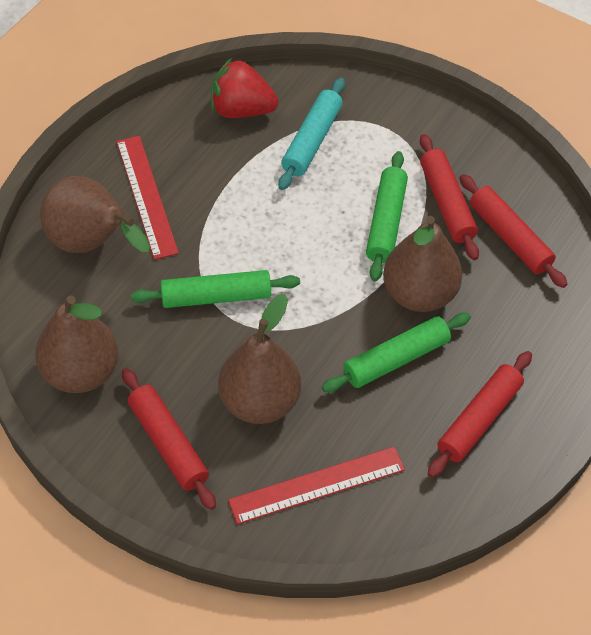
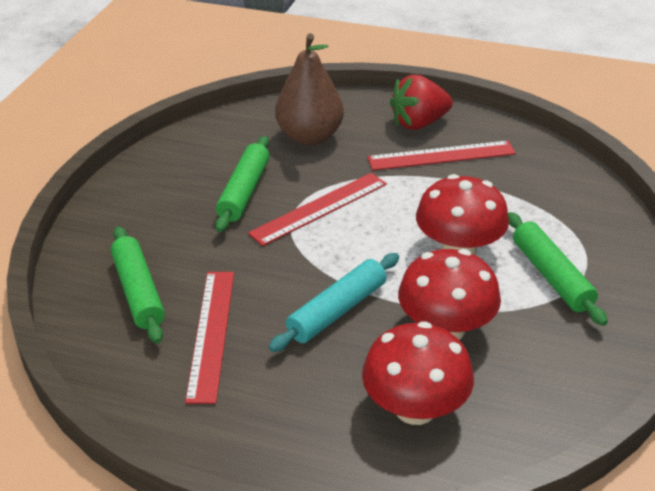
brown pear: 4 -> 1
red mushroom: 0 -> 3
red rolling pin: 4 -> 0
red ruler: 2 -> 3

